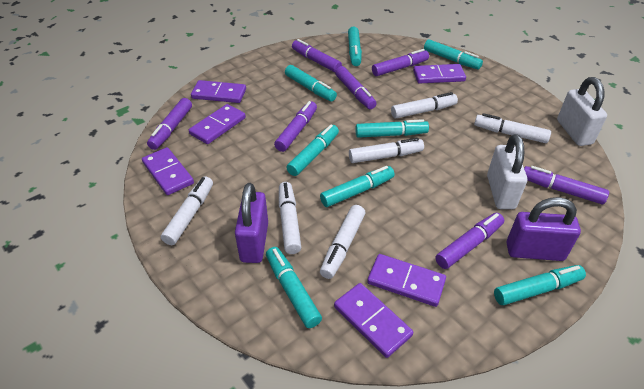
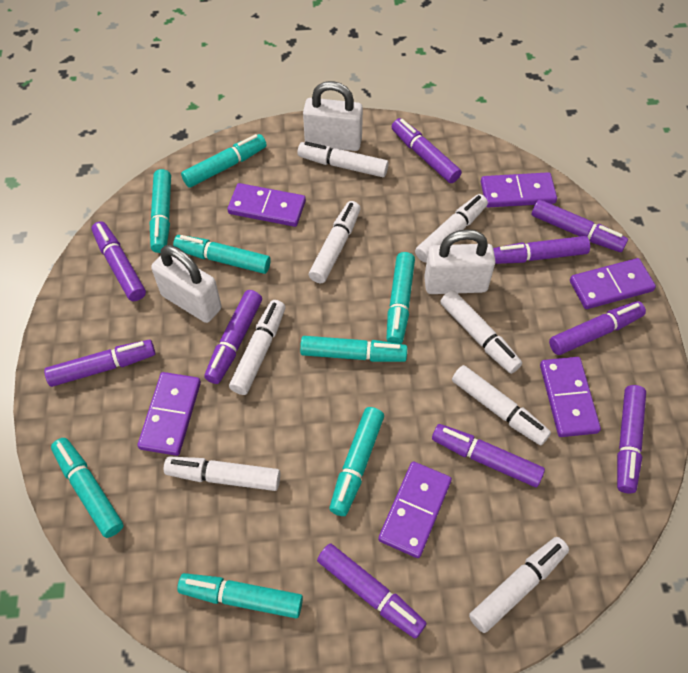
purple marker: 7 -> 10
purple padlock: 2 -> 0
white marker: 6 -> 8
white padlock: 2 -> 3

